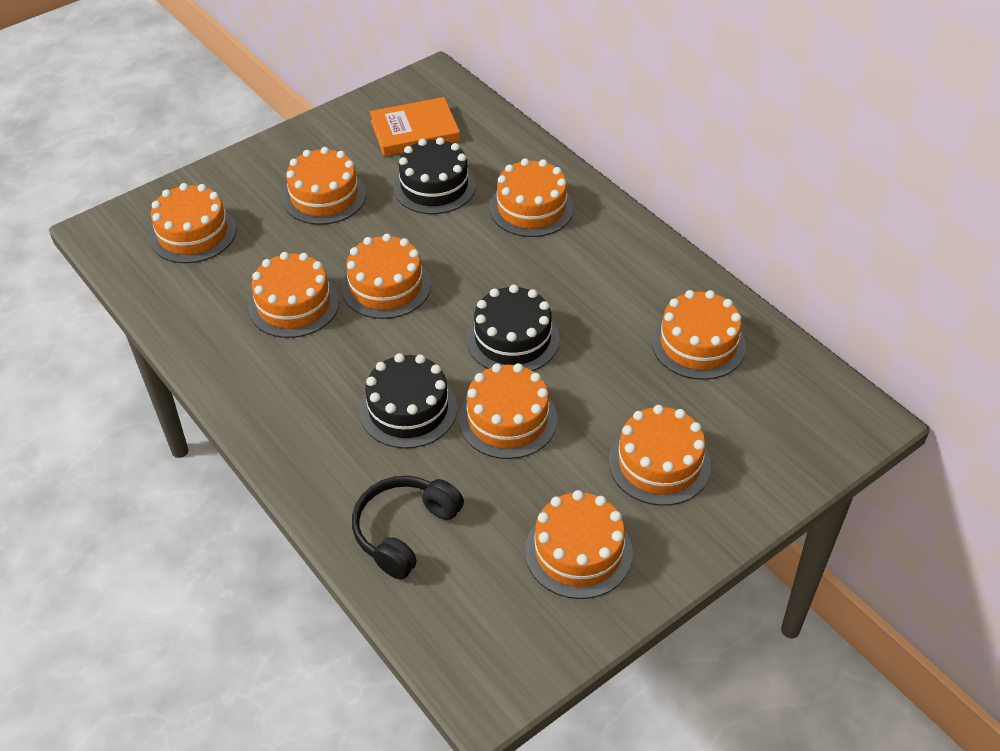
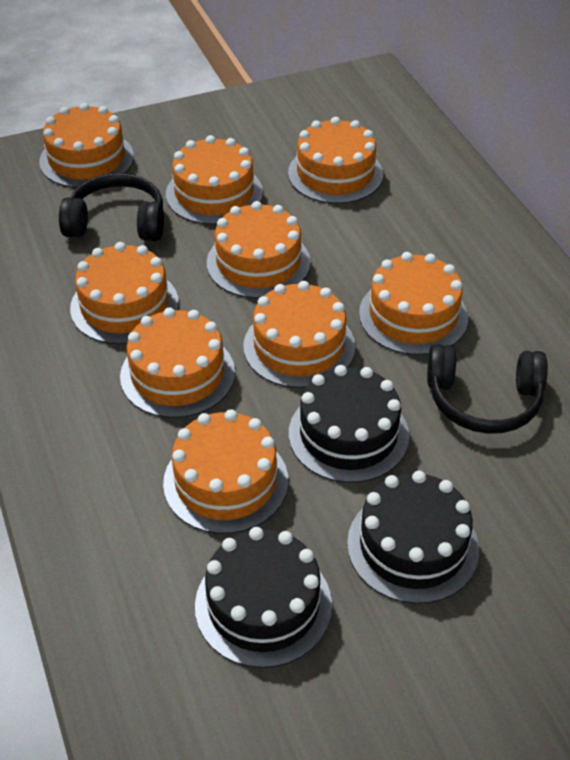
black headphones: 1 -> 2
orange book: 1 -> 0

